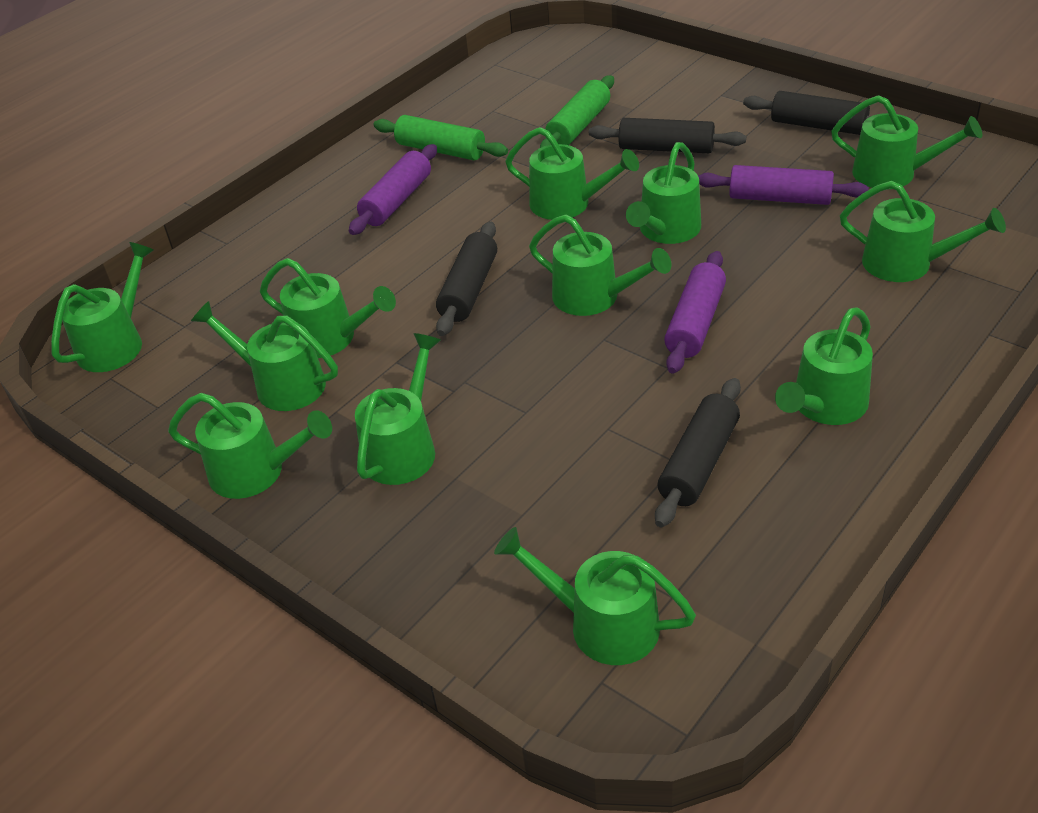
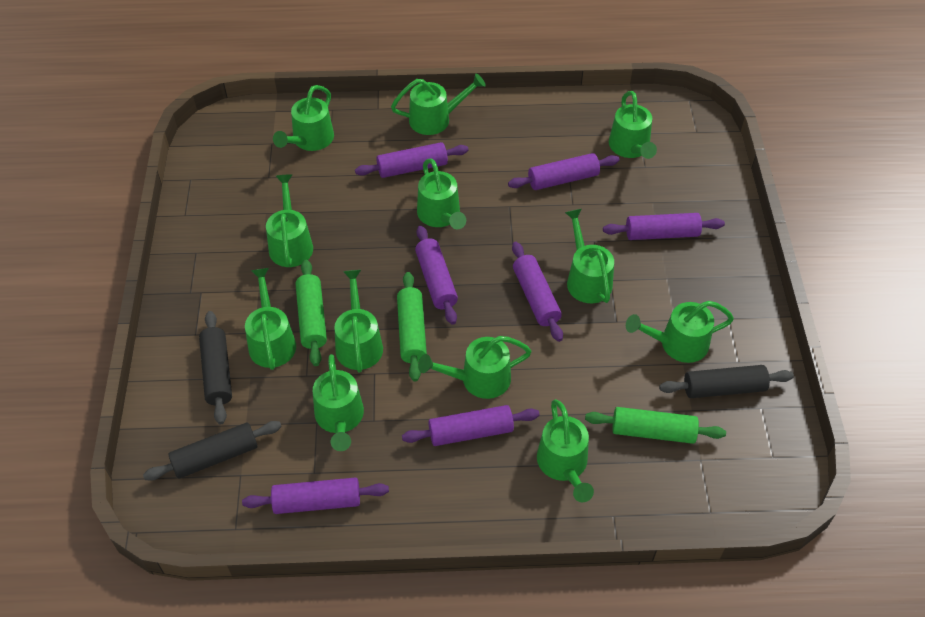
black rolling pin: 4 -> 3
green rolling pin: 2 -> 3
purple rolling pin: 3 -> 7

